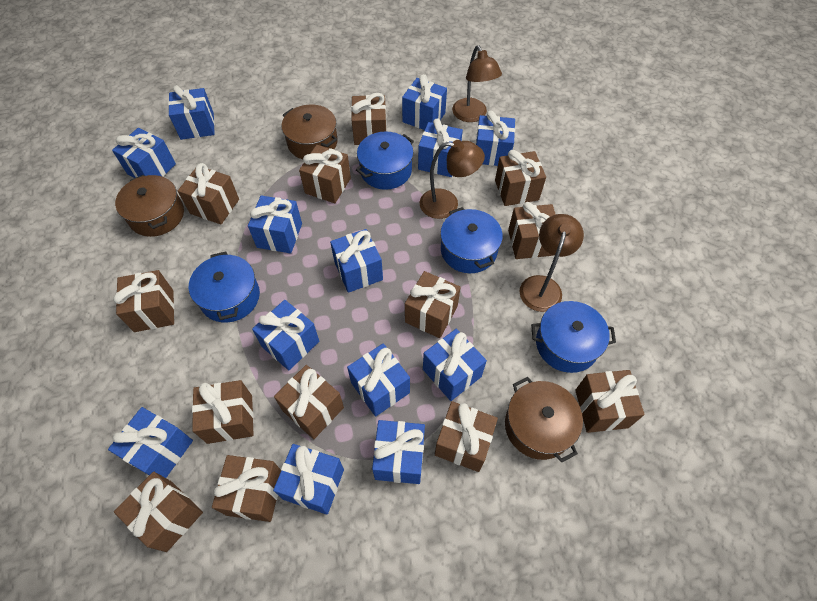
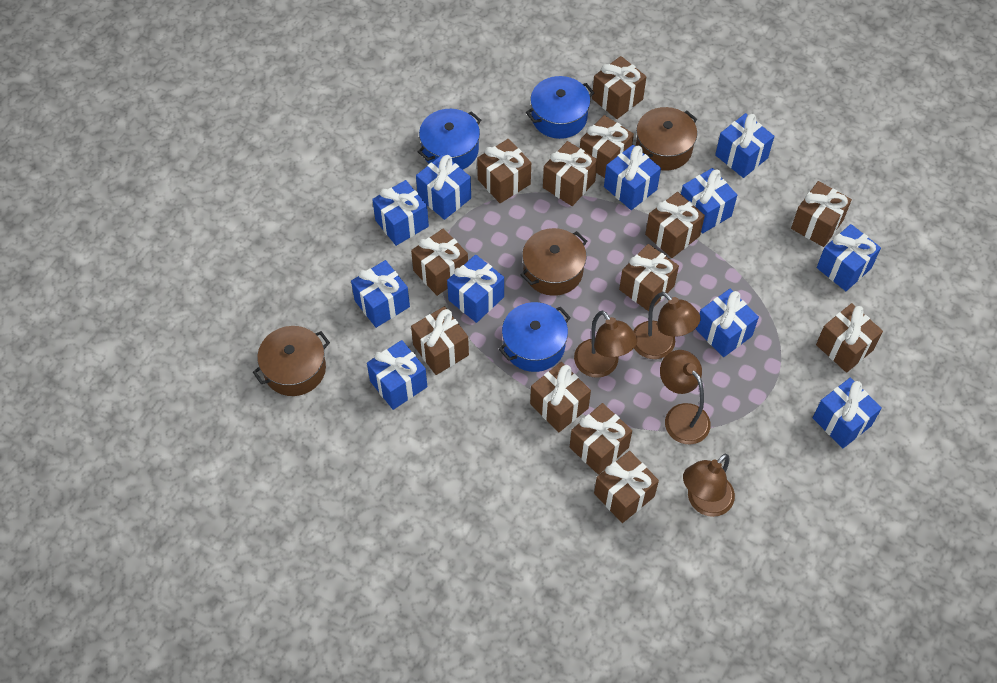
blue gift: 13 -> 11
blue pot: 4 -> 3
brown lamp: 3 -> 4

